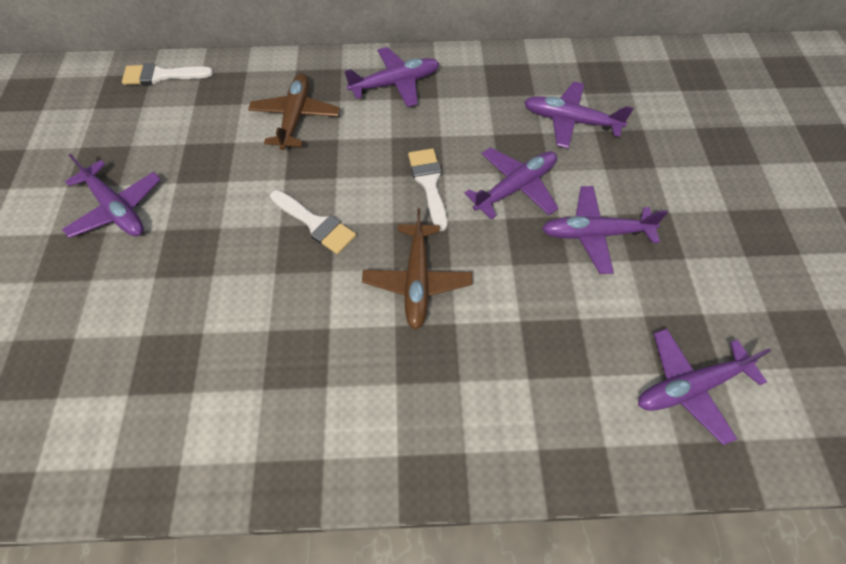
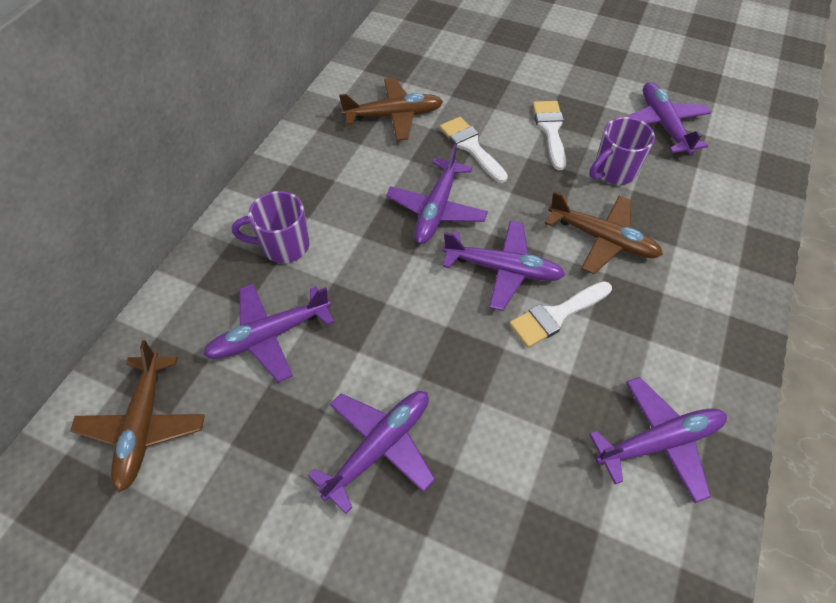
brown plane: 2 -> 3
purple mug: 0 -> 2

